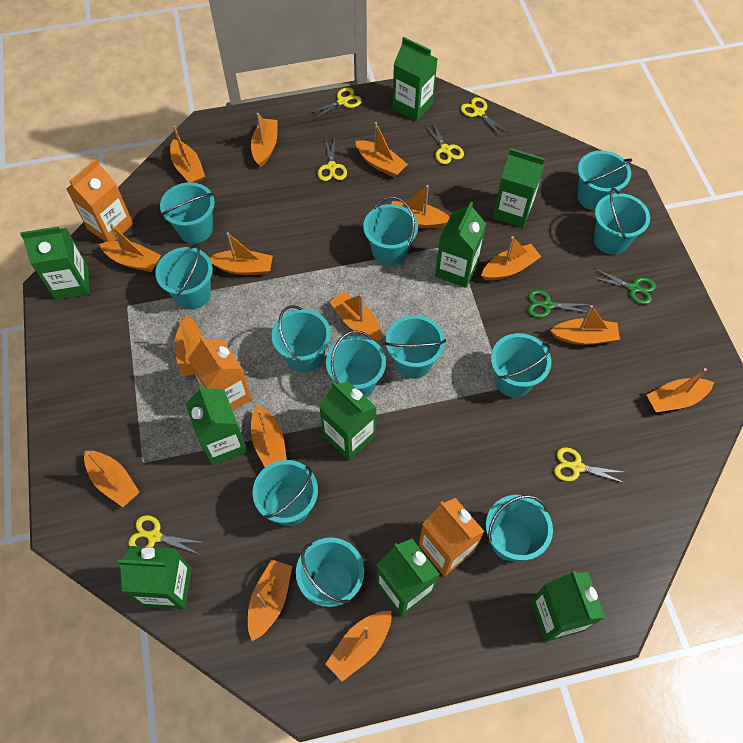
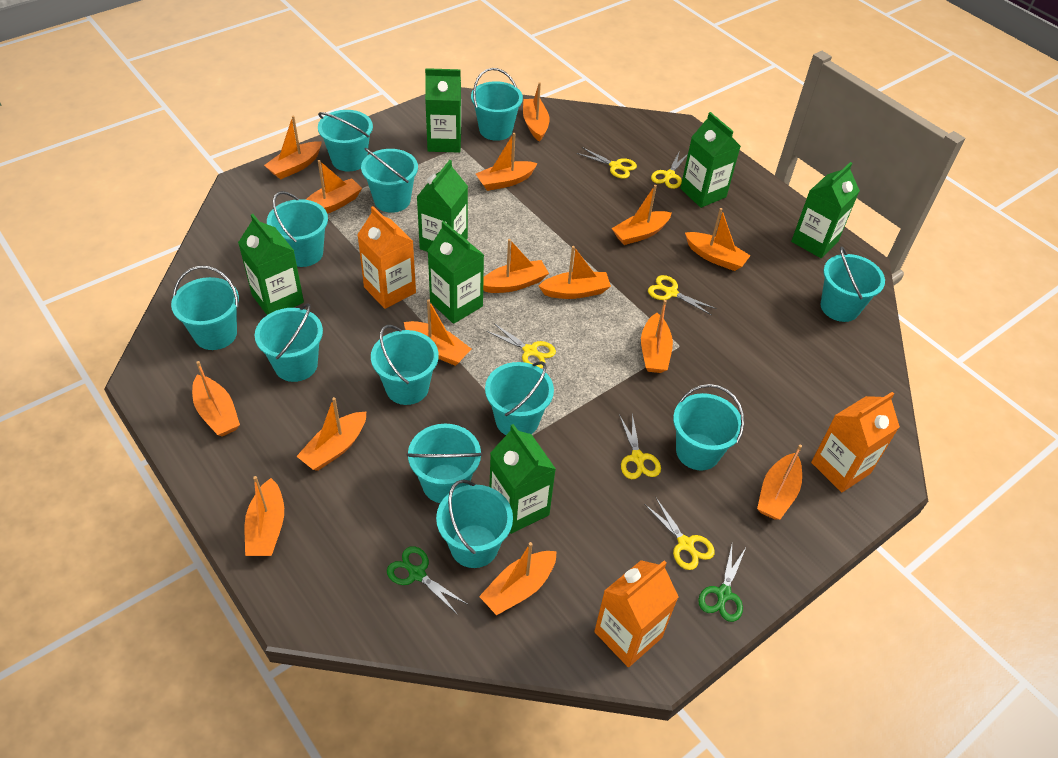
green carton: 9 -> 7

